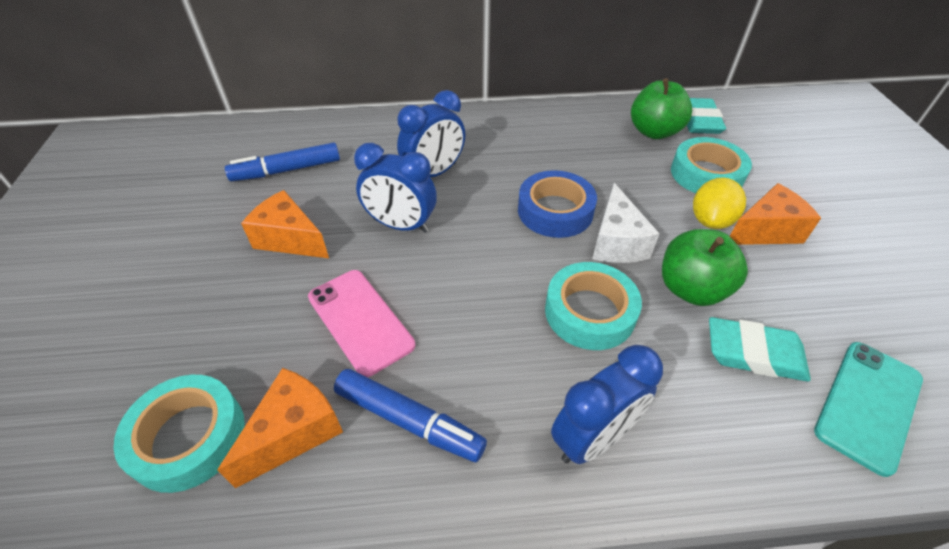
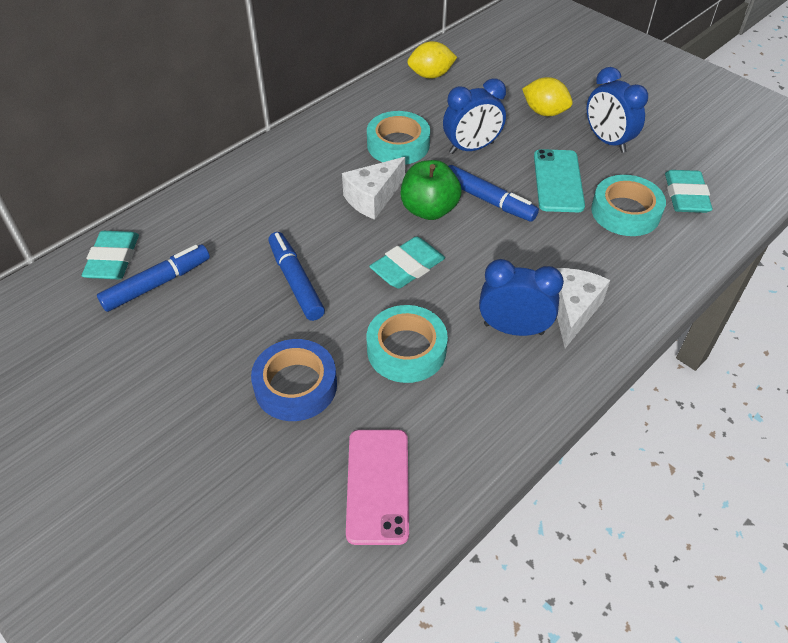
blue marker: 2 -> 3
green apple: 2 -> 1
orange cheese: 3 -> 0
turquoise eraser: 2 -> 3
white cheese: 1 -> 2
yellow lemon: 1 -> 2

